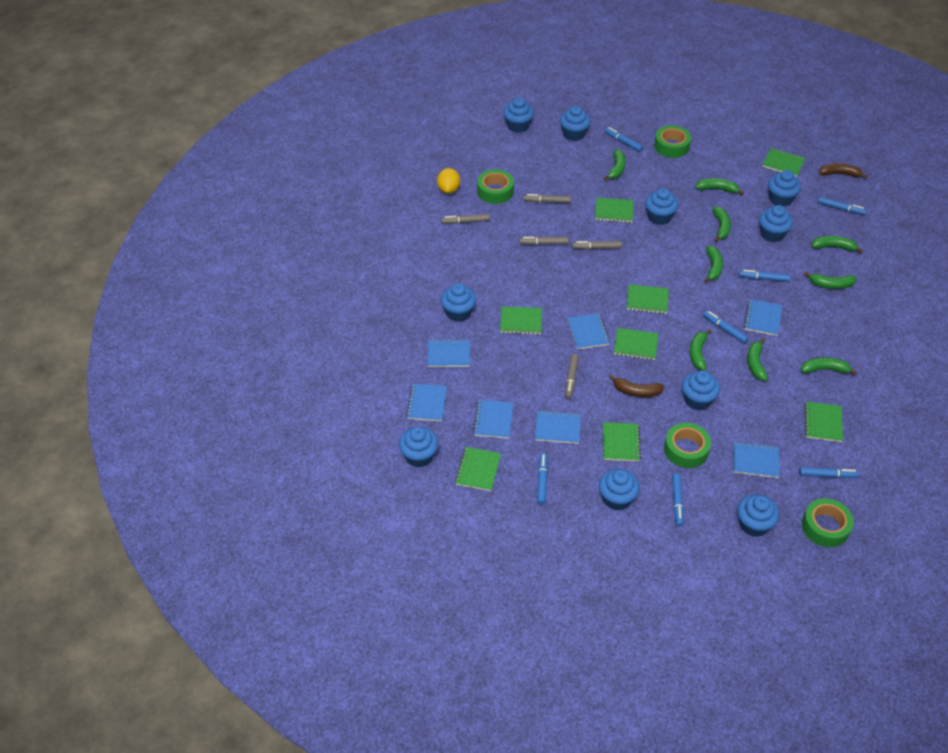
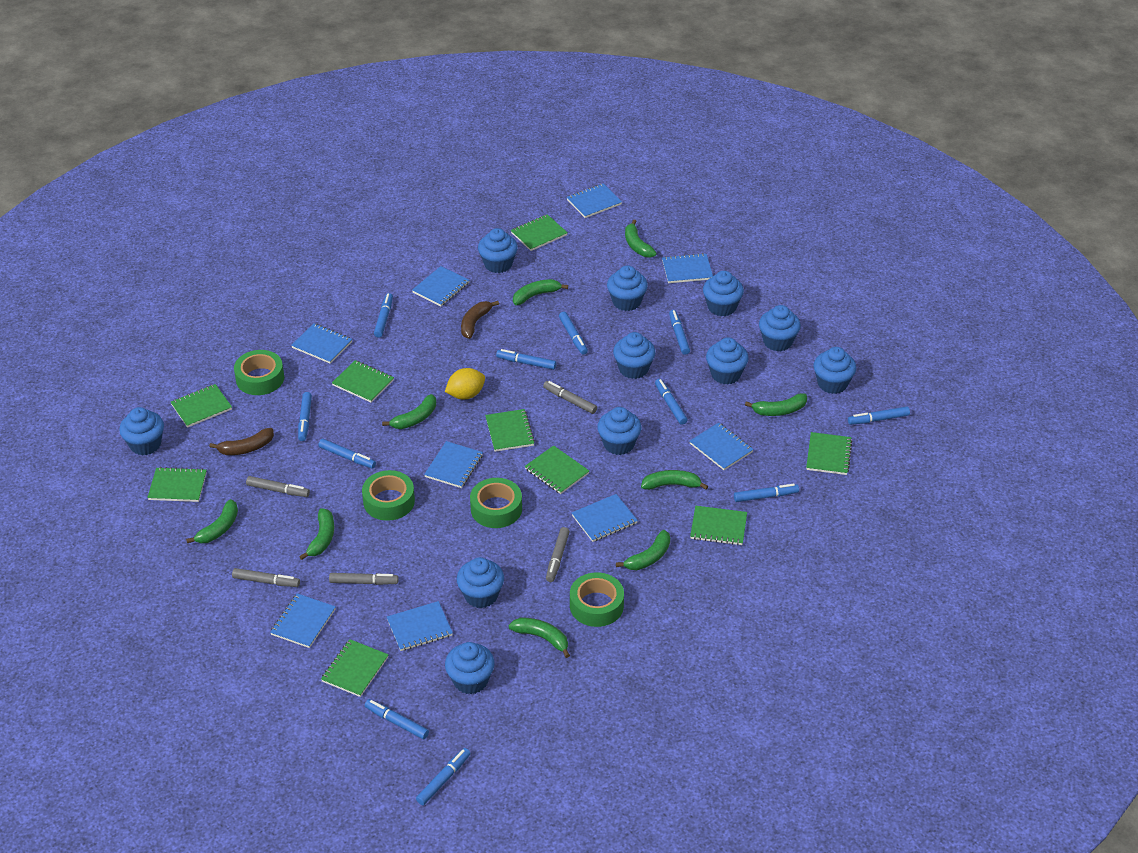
blue cupcake: 10 -> 11
blue marker: 7 -> 11
blue notebook: 7 -> 9
green notebook: 8 -> 9

